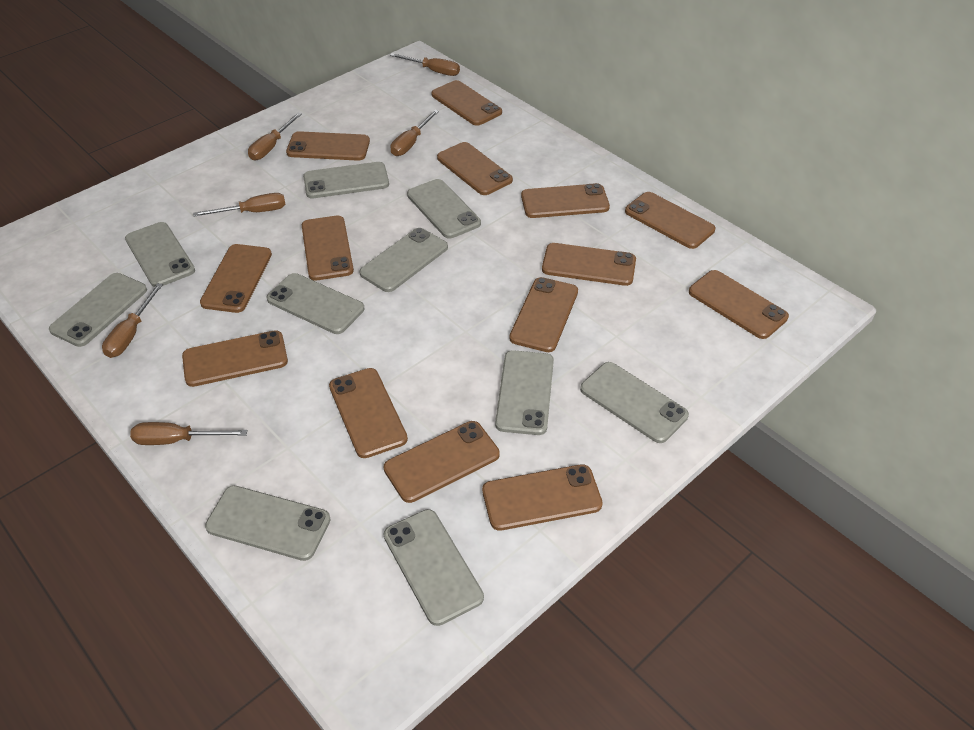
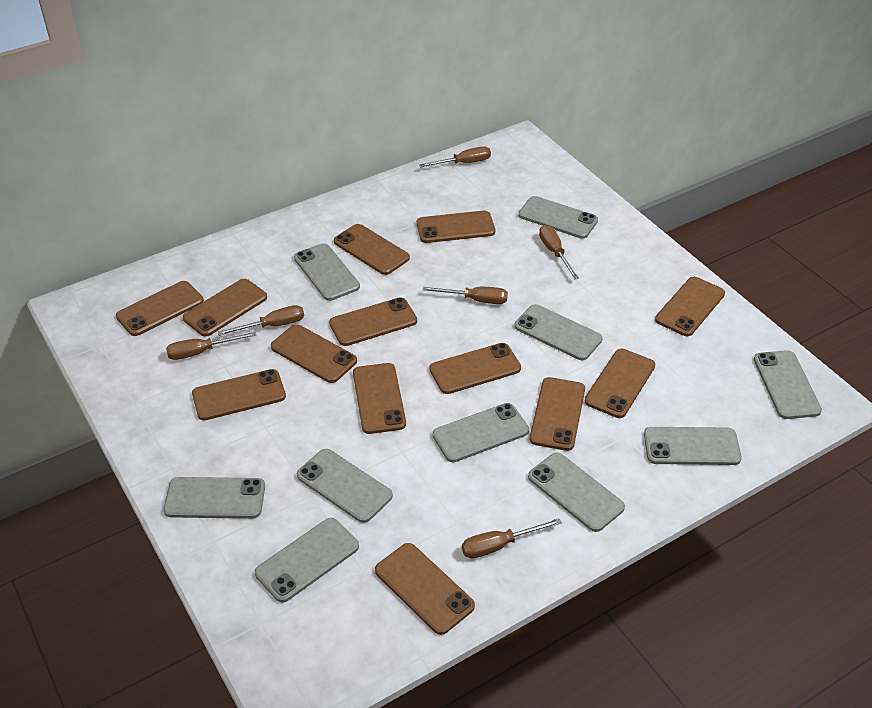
brown phone: 14 -> 13

